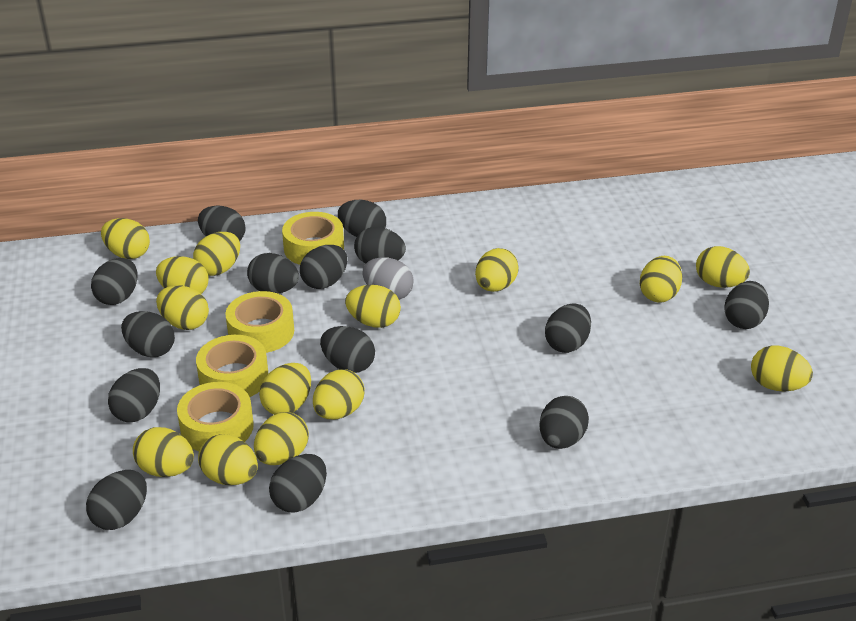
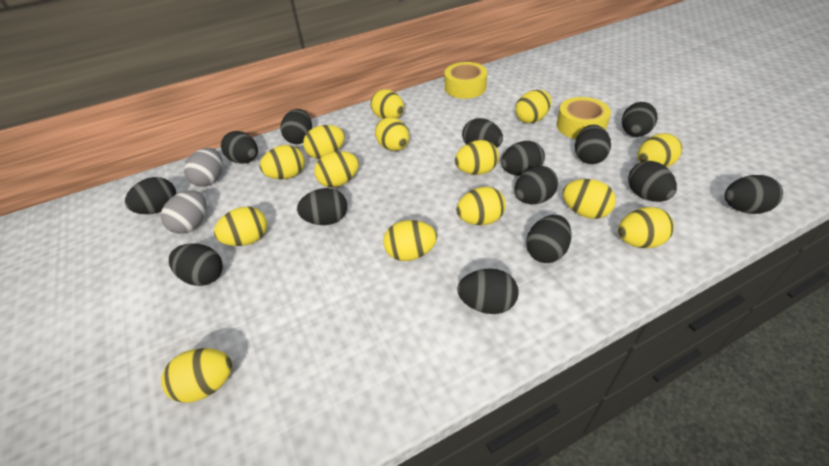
grey egg: 1 -> 2
yellow tape: 4 -> 2

